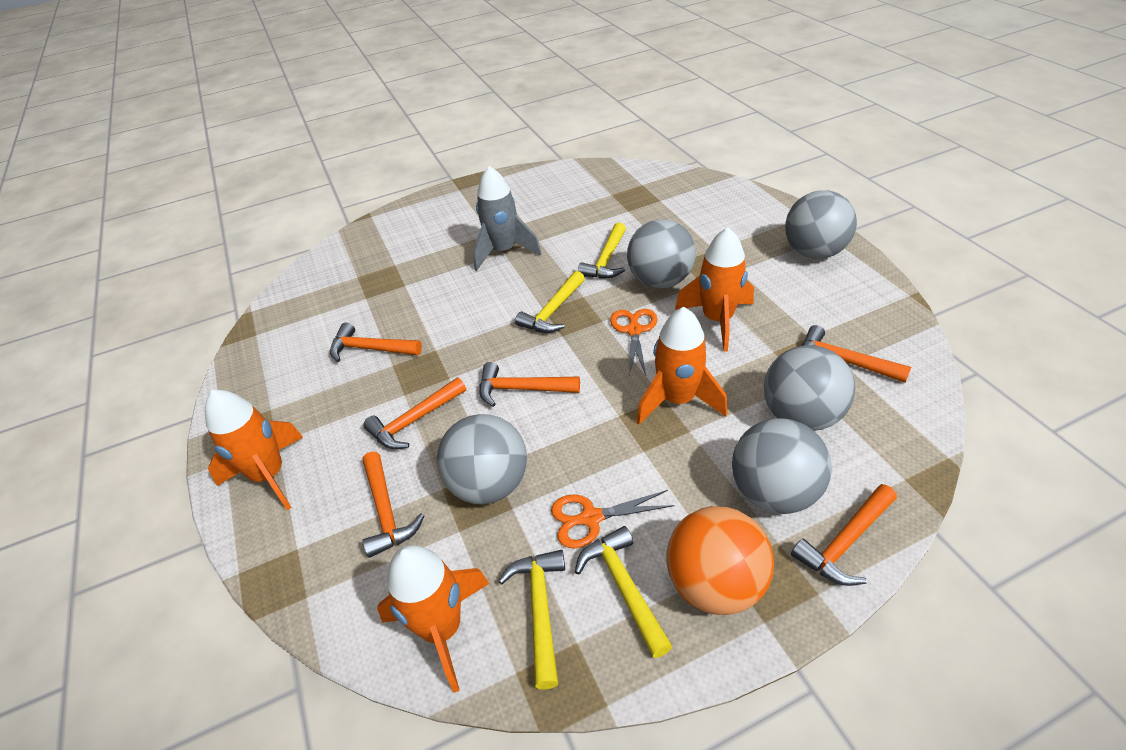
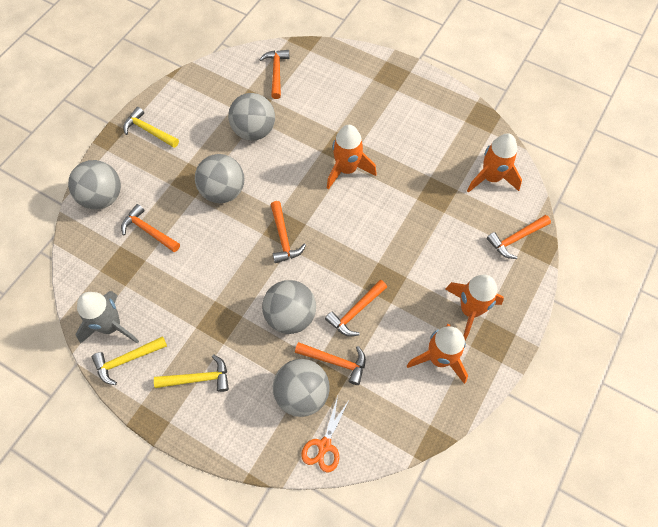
orange ball: 1 -> 0
orange scissors: 2 -> 1
yellow hammer: 4 -> 3

